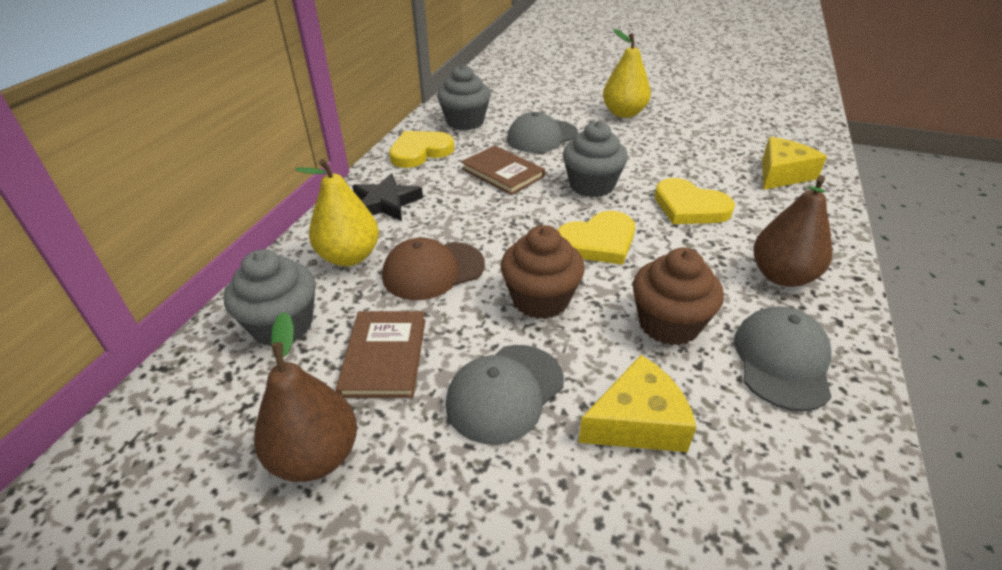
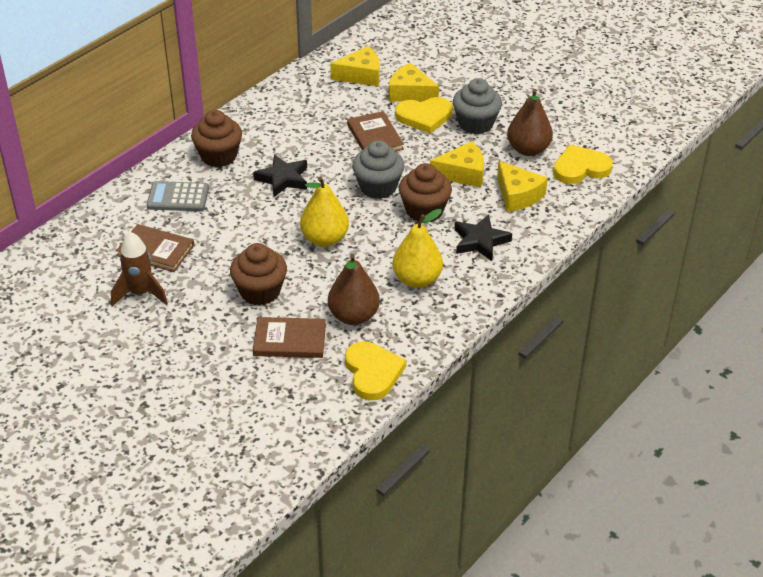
black star: 1 -> 2
brown book: 2 -> 3
brown cap: 1 -> 0
brown cupcake: 2 -> 3
brown rocket: 0 -> 1
grey calculator: 0 -> 1
grey cap: 3 -> 0
grey cupcake: 3 -> 2
yellow cheese: 2 -> 4

